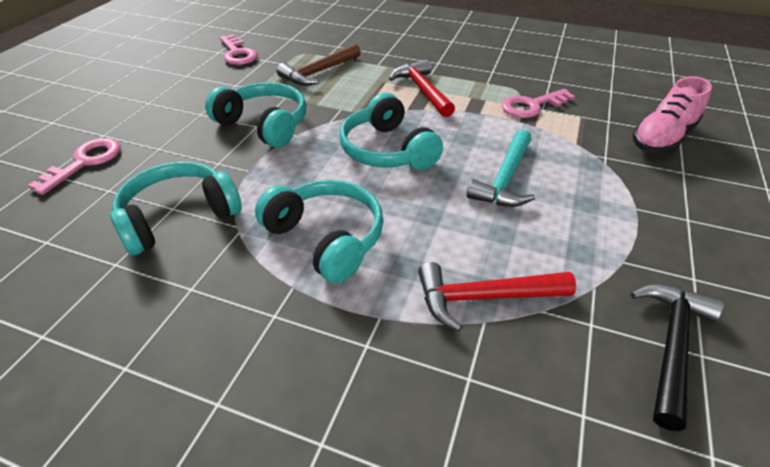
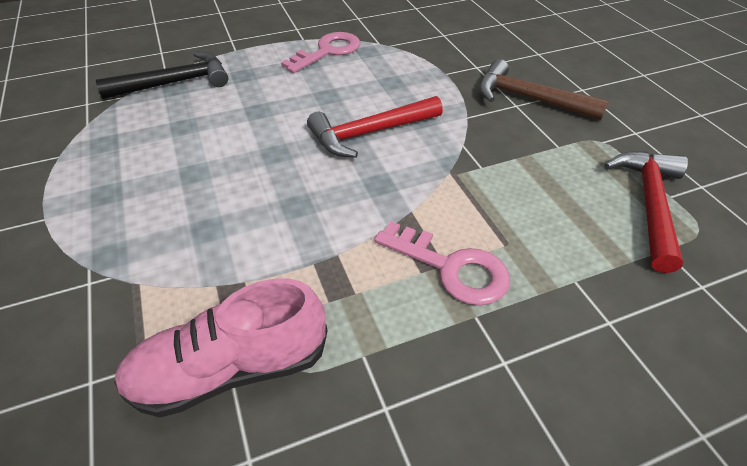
pink key: 3 -> 2
turquoise hammer: 1 -> 0
turquoise headphones: 4 -> 0

